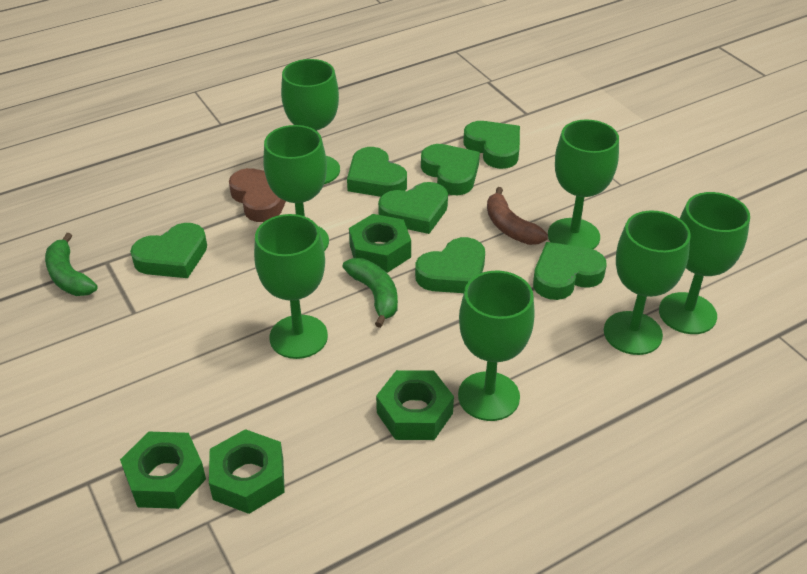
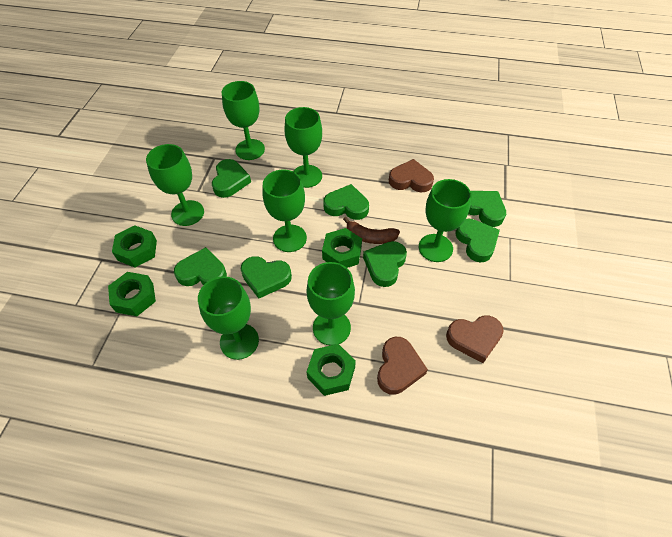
brown heart: 1 -> 3
green banana: 2 -> 0

